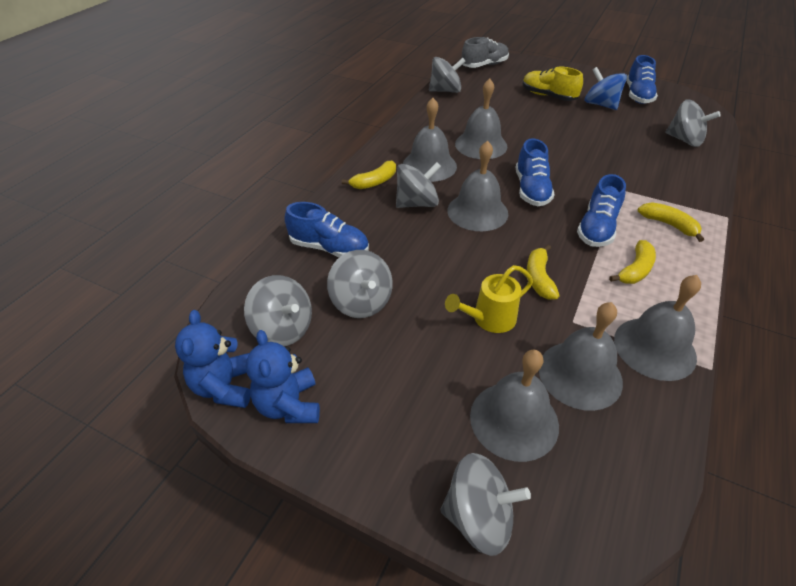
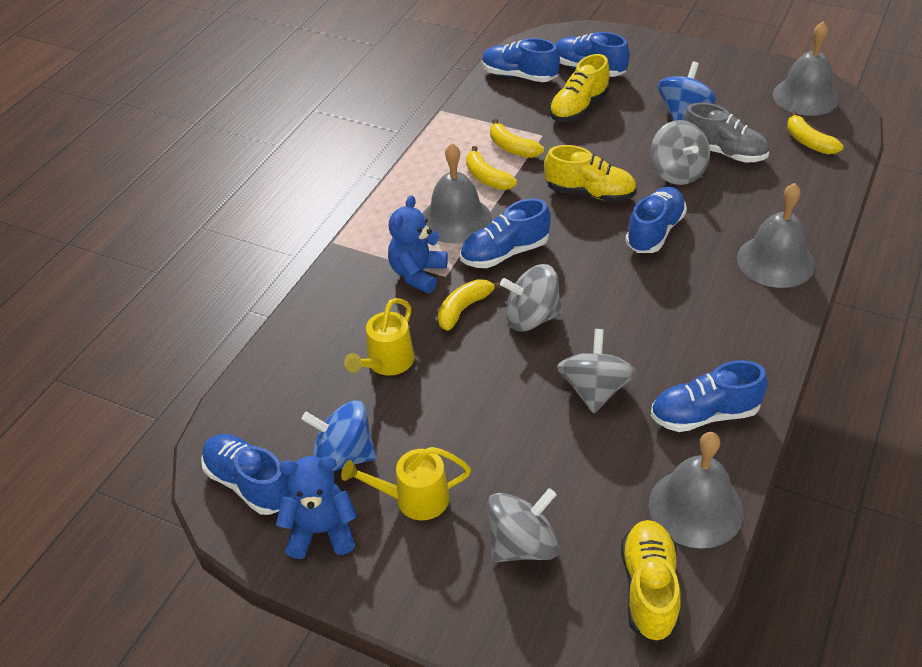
blue shoe: 4 -> 6
blue spinning top: 1 -> 2
grey bell: 6 -> 4
grey spinning top: 6 -> 4
yellow shoe: 1 -> 3
yellow watering can: 1 -> 2

